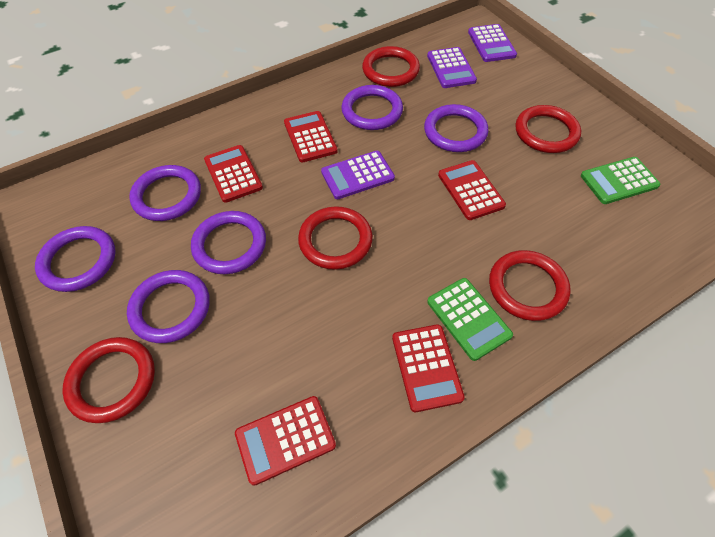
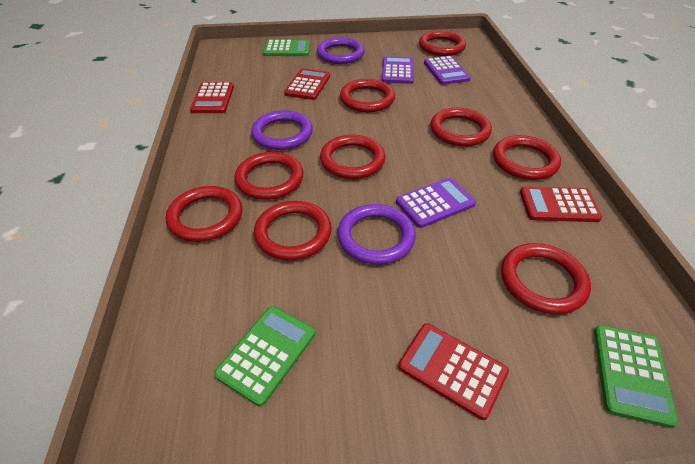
green calculator: 2 -> 3
purple ring: 6 -> 3
red calculator: 5 -> 4
red ring: 5 -> 9

